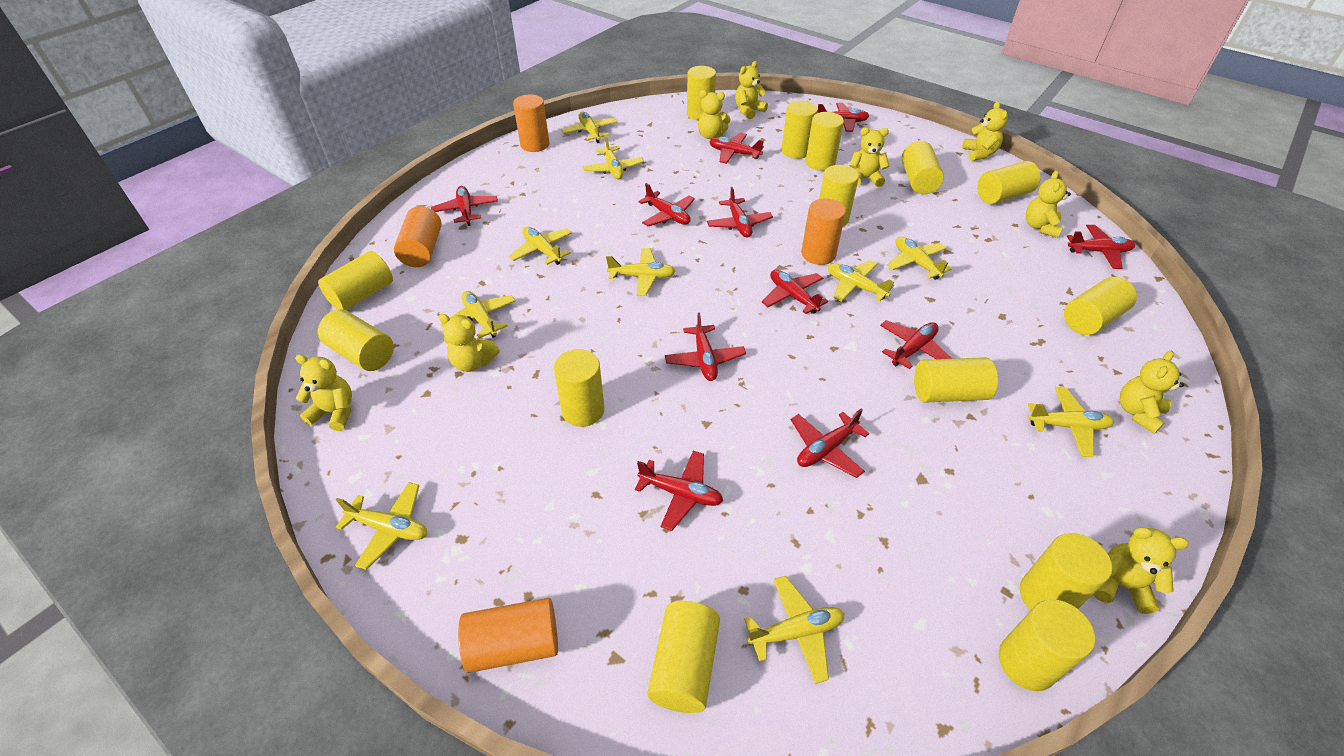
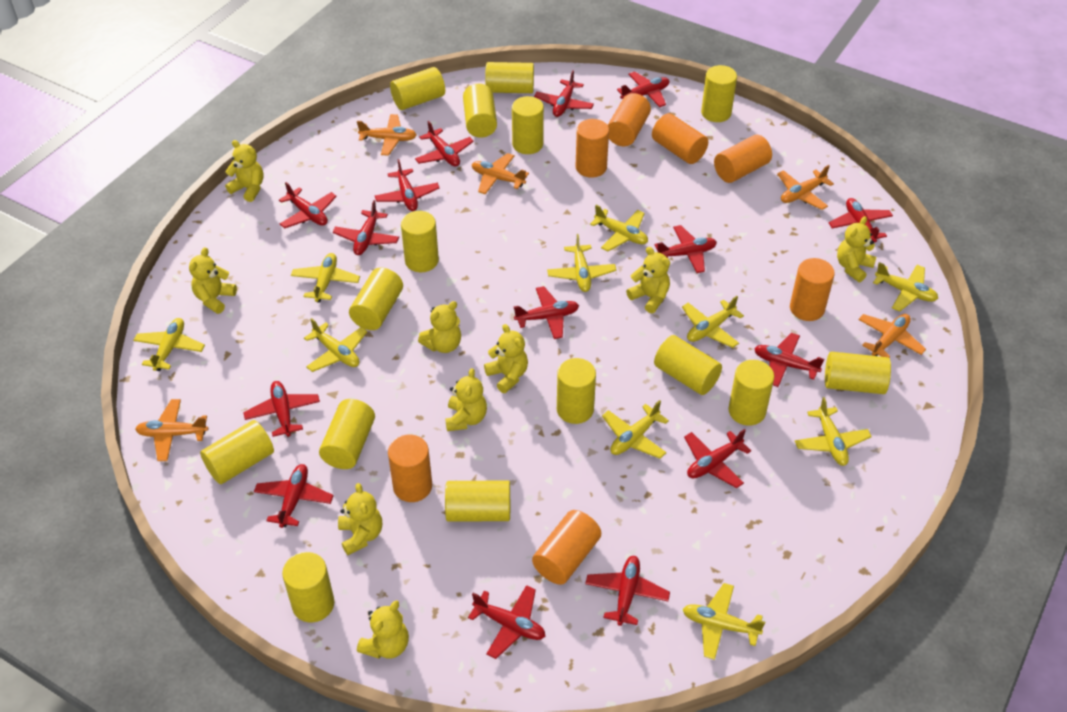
orange cylinder: 4 -> 7
orange plane: 0 -> 5
red plane: 11 -> 15
yellow cylinder: 14 -> 15

